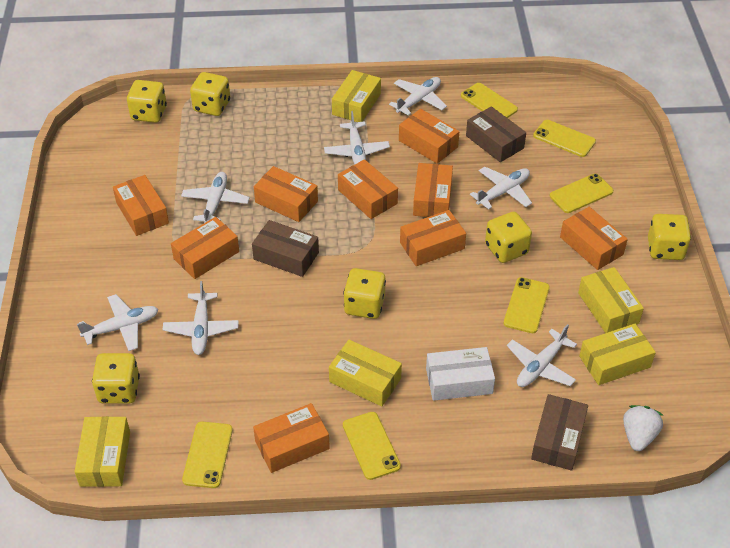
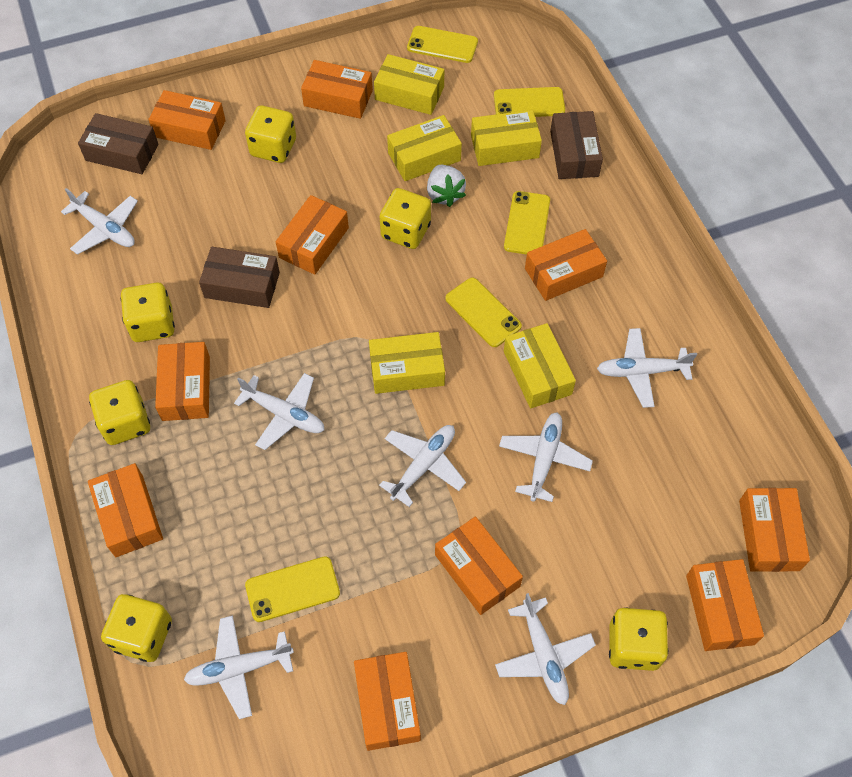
orange box: 9 -> 10
white box: 1 -> 0
yellow phone: 6 -> 5

